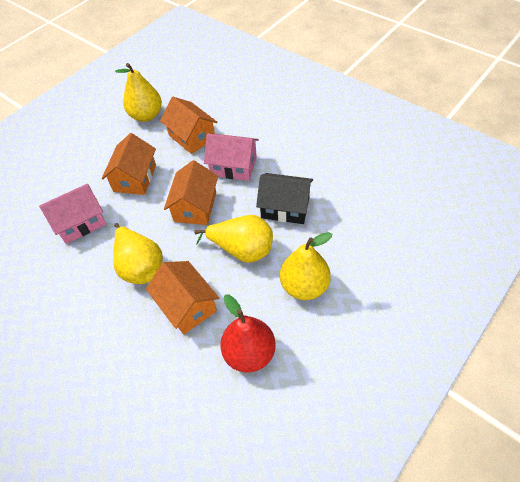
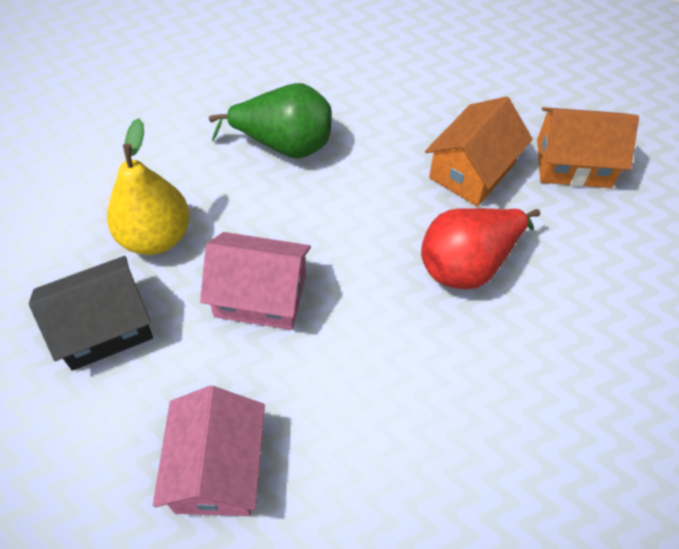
green pear: 0 -> 1
orange house: 4 -> 2
yellow pear: 4 -> 1

